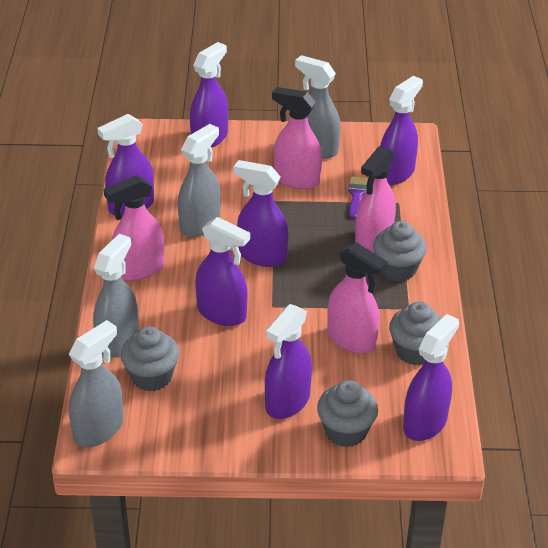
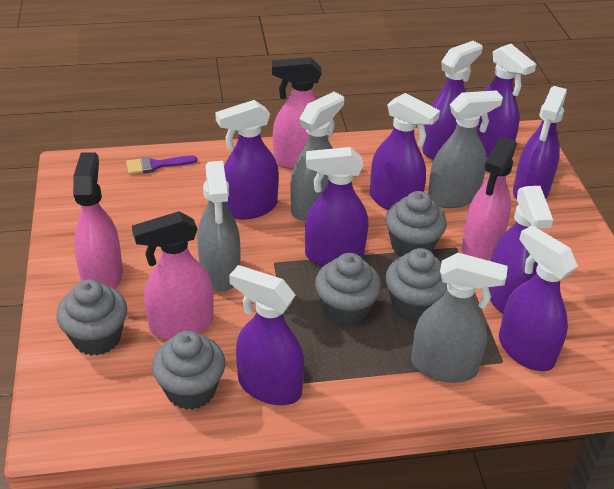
grey cupcake: 4 -> 5
purple spray bottle: 7 -> 9

